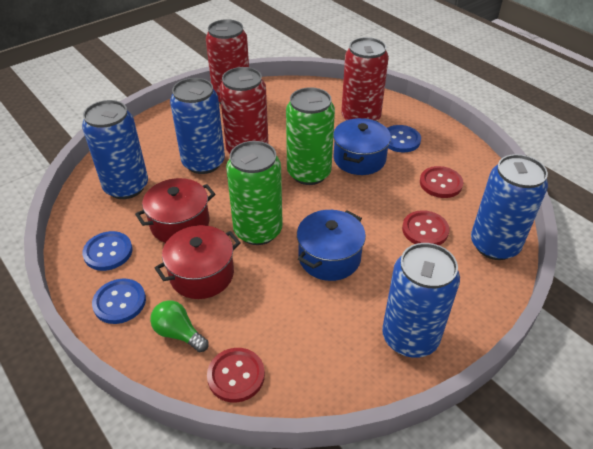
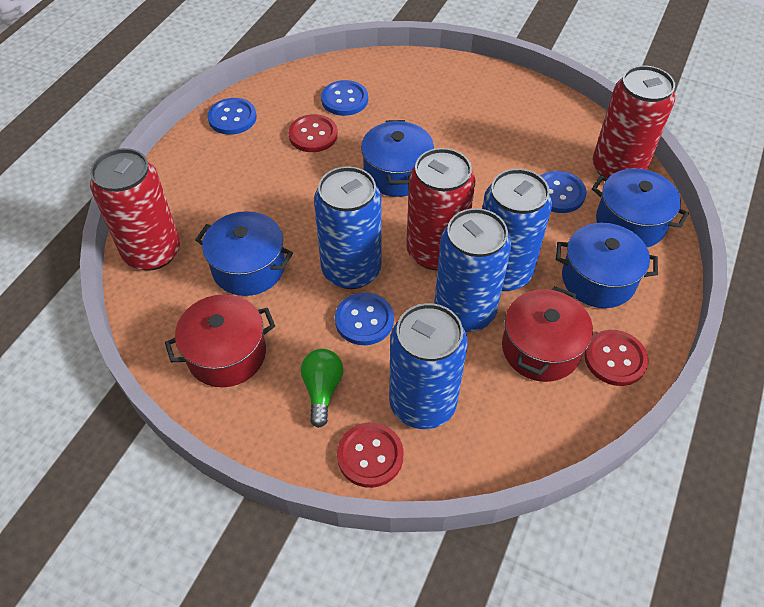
blue button: 3 -> 4
blue pot: 2 -> 4
green can: 2 -> 0

